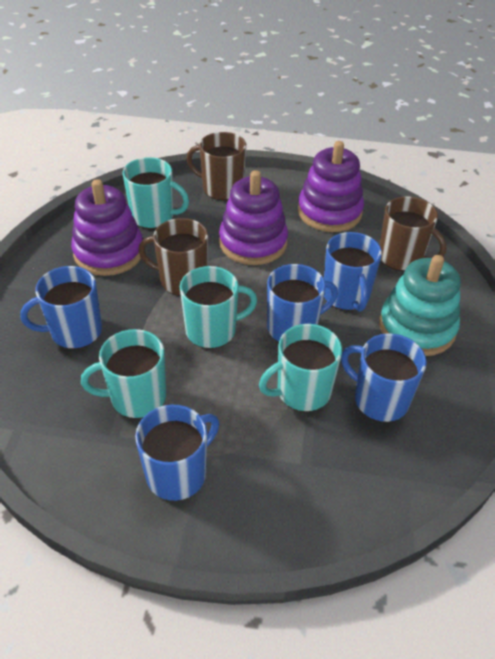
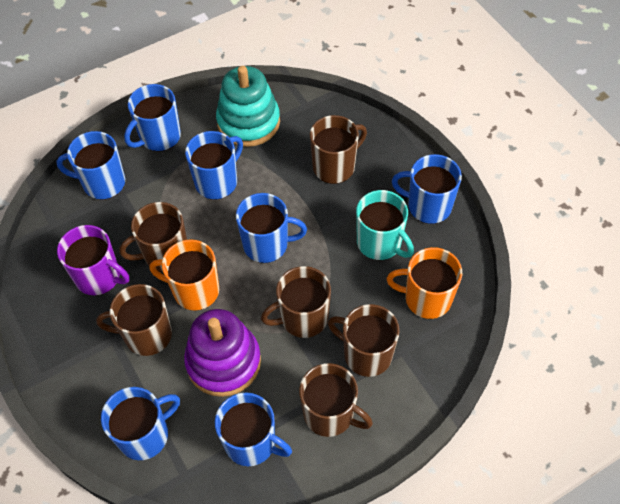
blue mug: 5 -> 7
brown mug: 3 -> 6
orange mug: 0 -> 2
purple mug: 0 -> 1
purple stacking toy: 3 -> 1
turquoise mug: 4 -> 1

